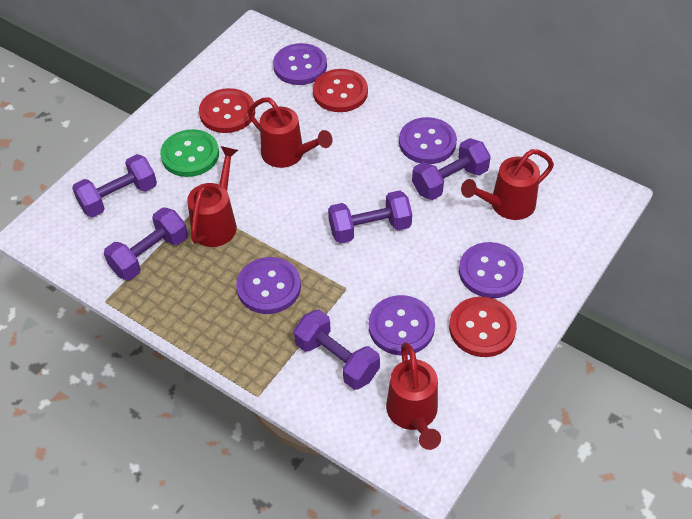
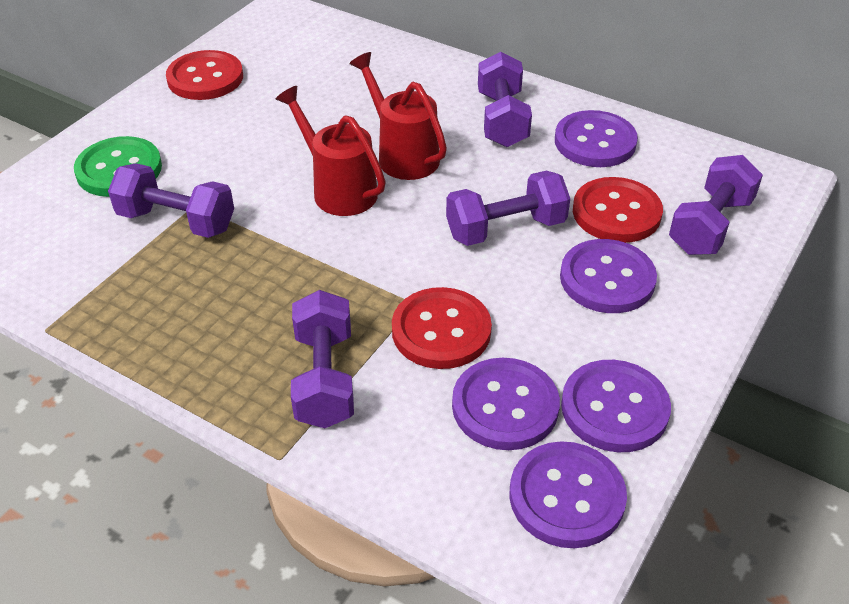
red watering can: 4 -> 2

